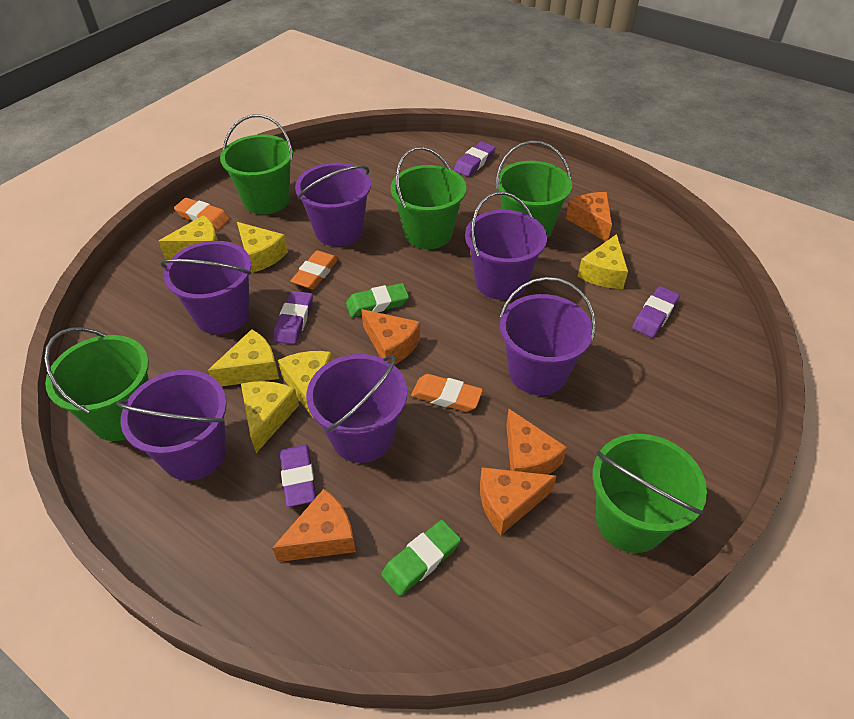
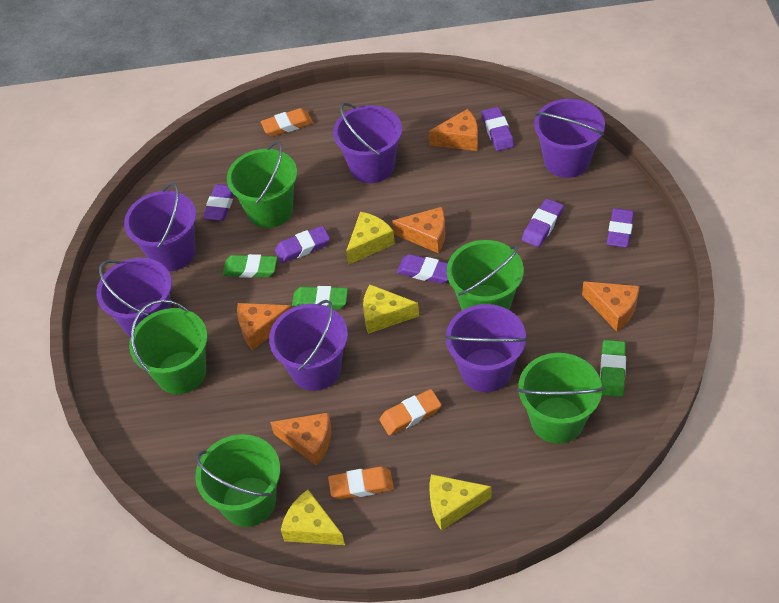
green eraser: 2 -> 3
purple eraser: 4 -> 6
yellow cheese: 6 -> 4

